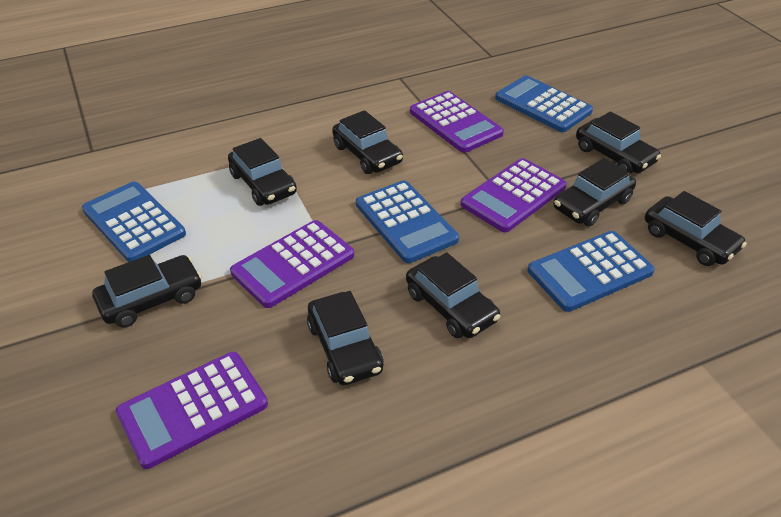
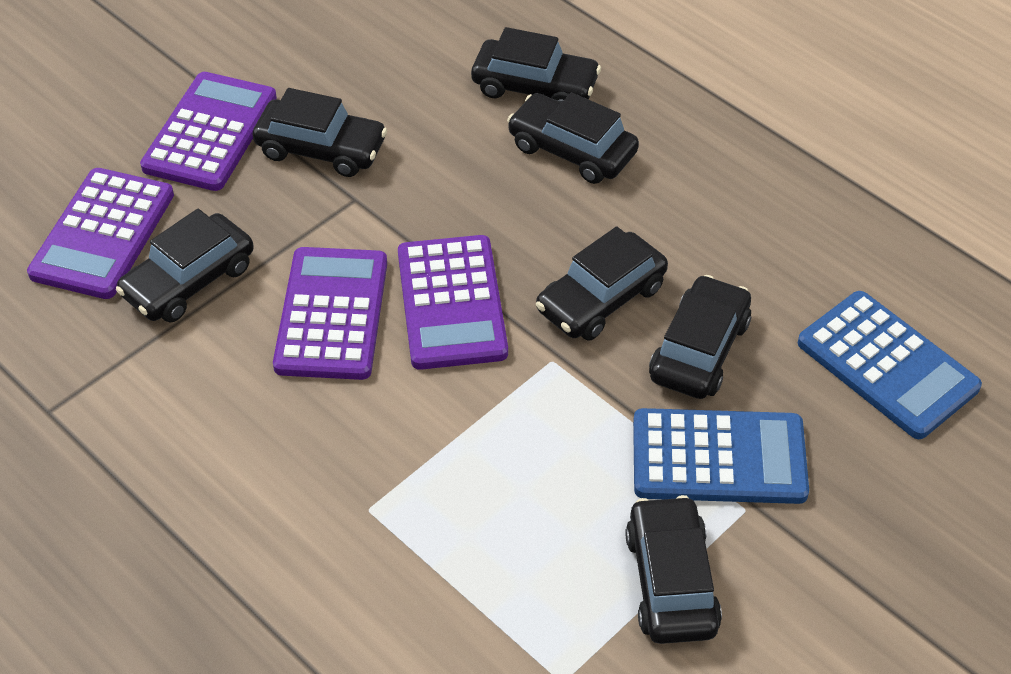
black car: 8 -> 7
blue calculator: 4 -> 2

